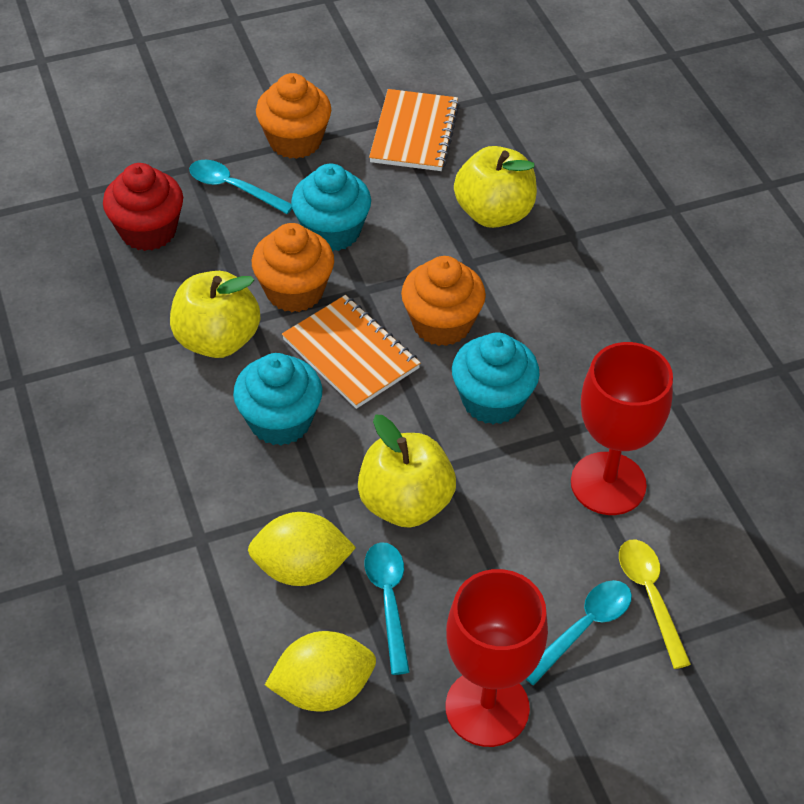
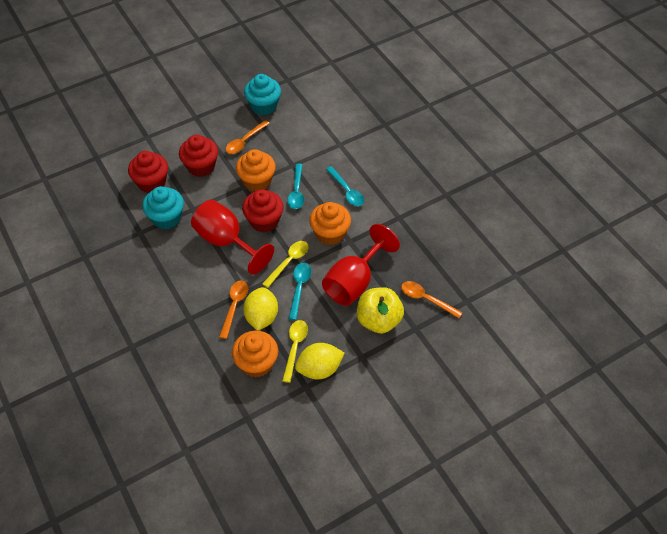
orange notebook: 2 -> 0
orange spoon: 0 -> 3
red cupcake: 1 -> 3
turquoise cupcake: 3 -> 2
yellow apple: 3 -> 1
yellow spoon: 1 -> 2

